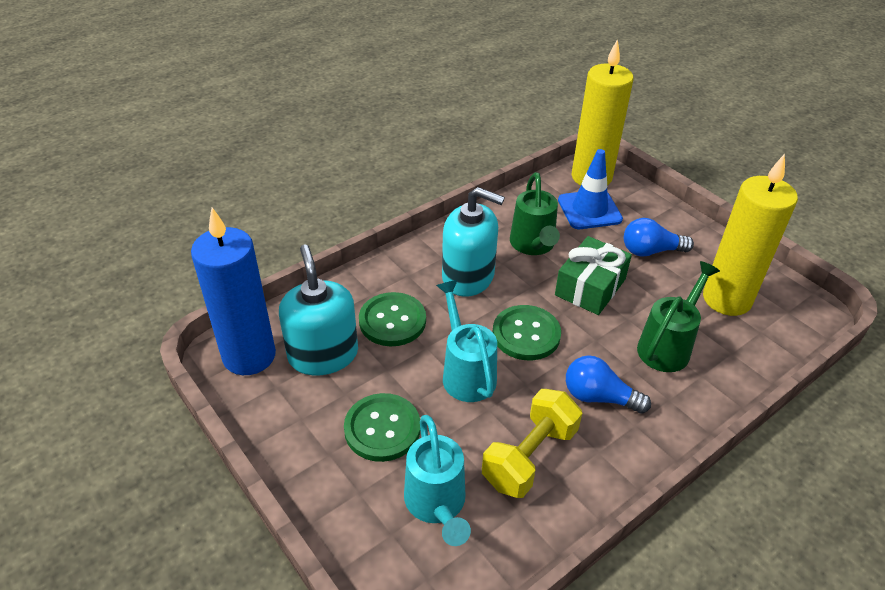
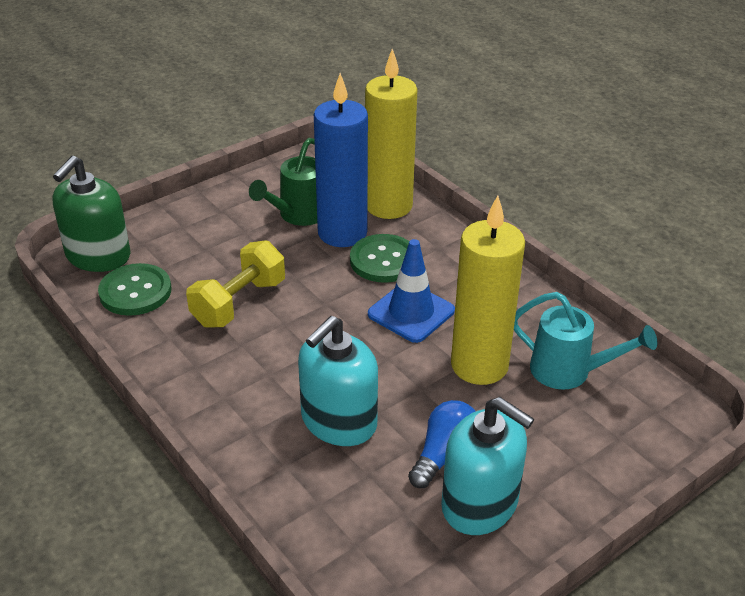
blue light bulb: 2 -> 1
green button: 3 -> 2
green gift: 1 -> 0
green soap dispenser: 0 -> 1
green watering can: 2 -> 1
turquoise watering can: 2 -> 1

